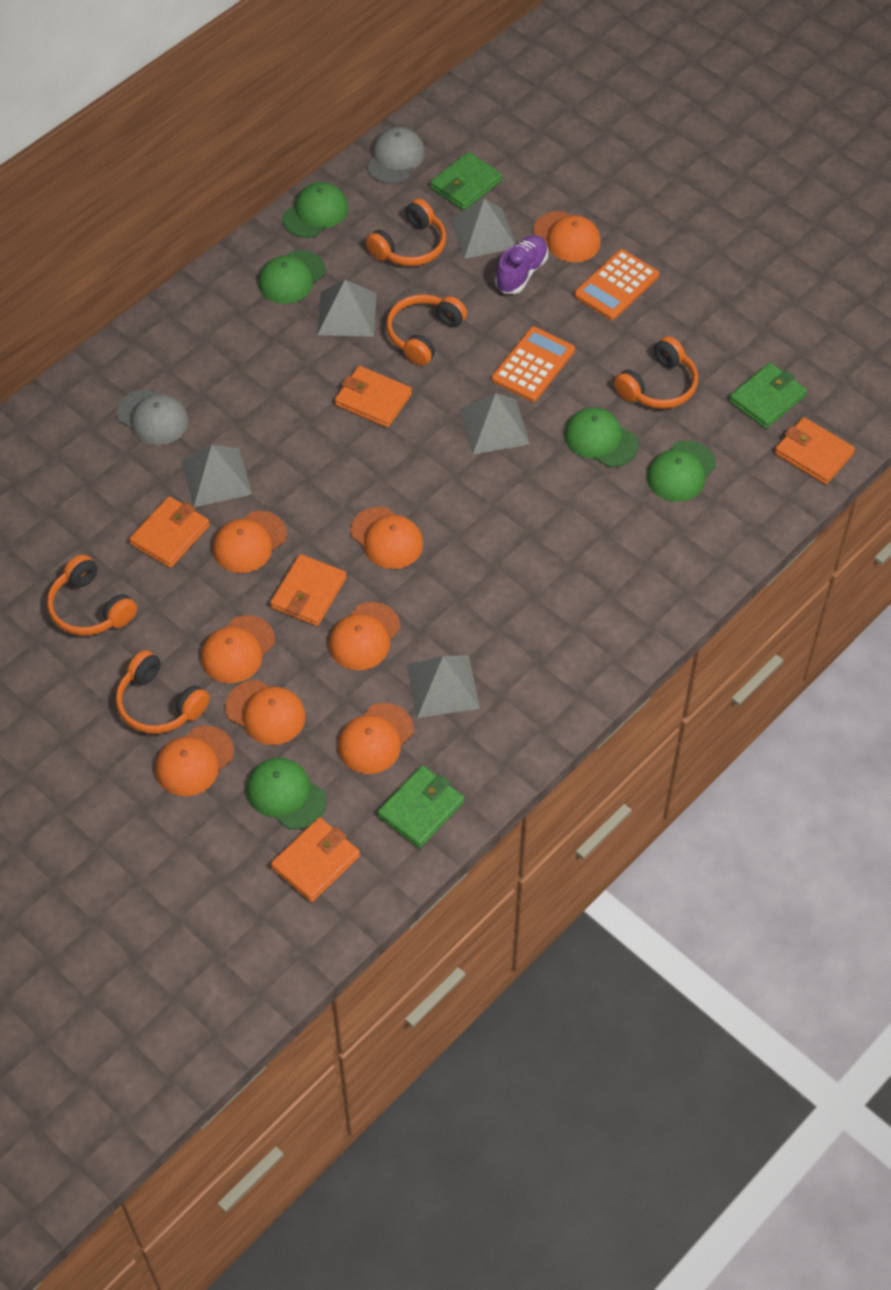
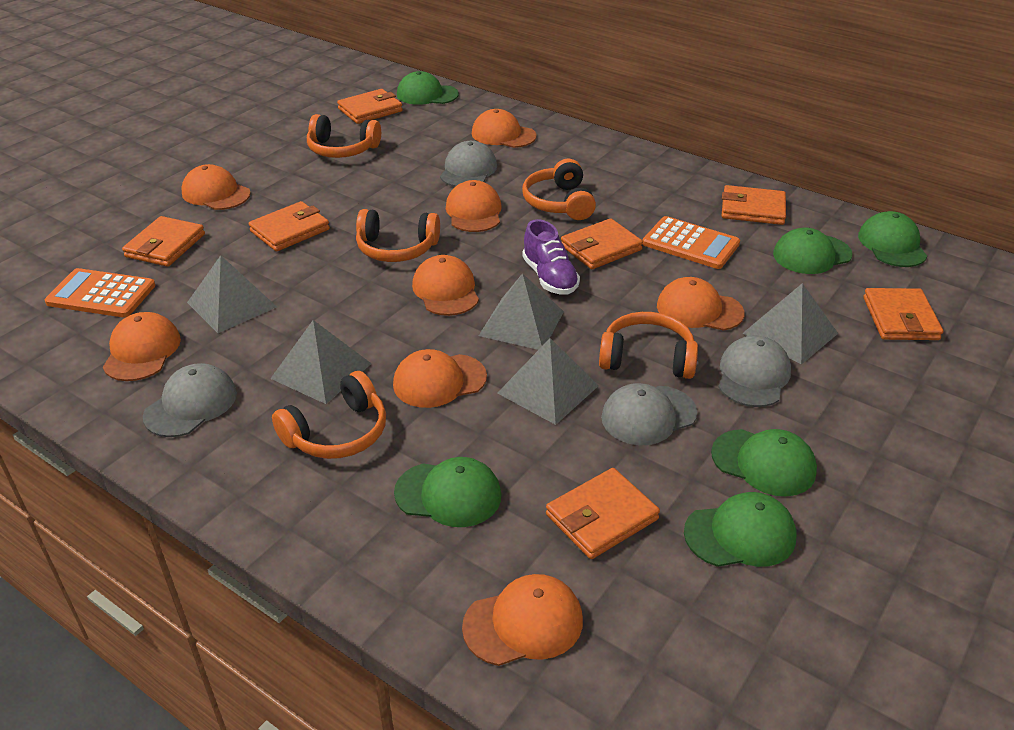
green cap: 5 -> 6
green wallet: 3 -> 0
grey cap: 2 -> 4
orange wallet: 5 -> 7

